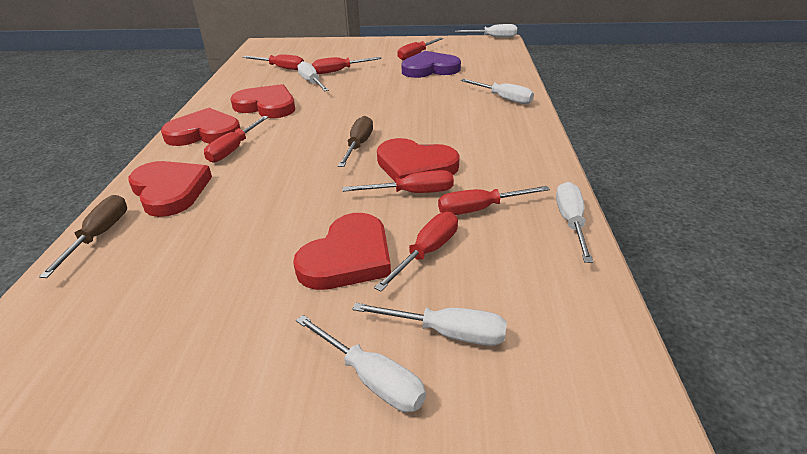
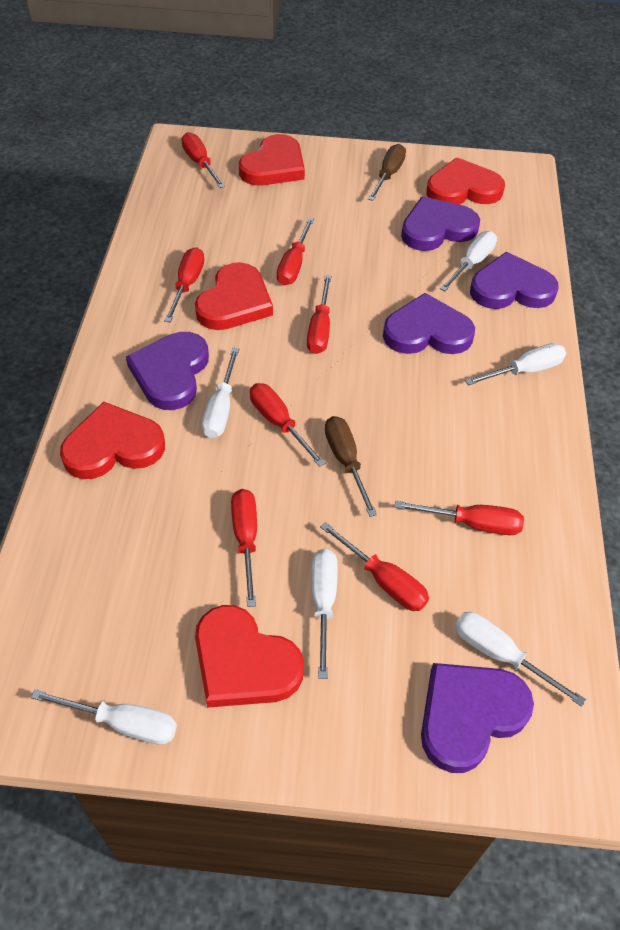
purple heart: 1 -> 5
red screwdriver: 7 -> 8

